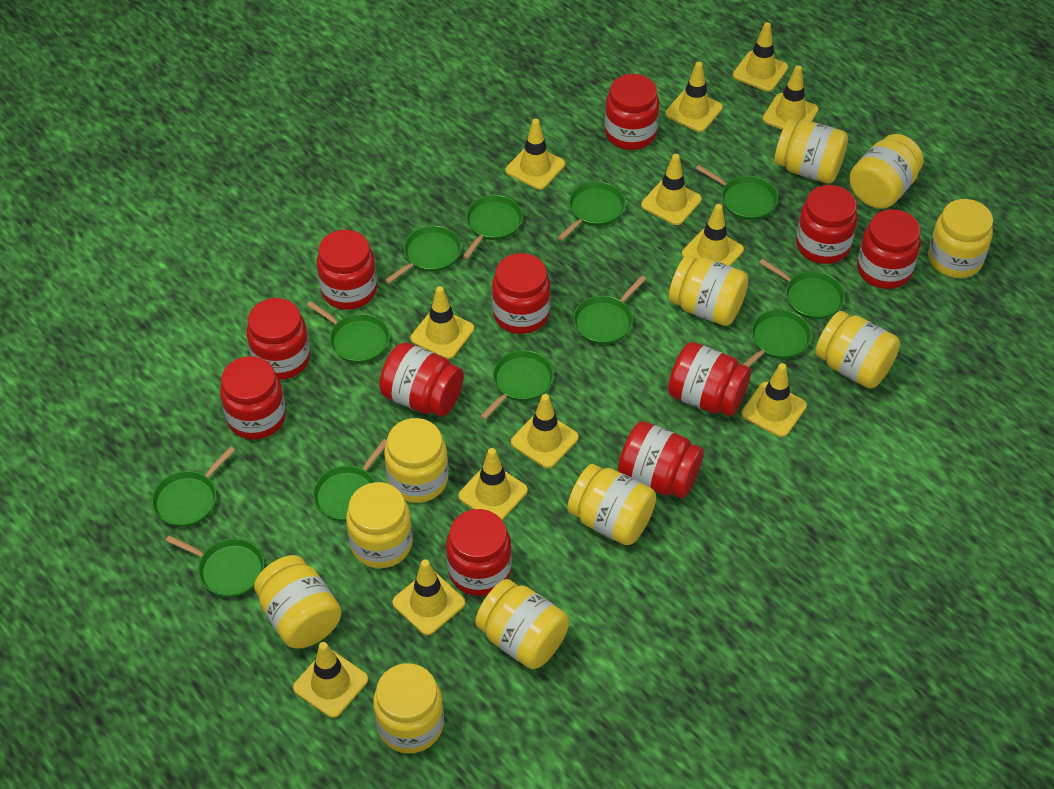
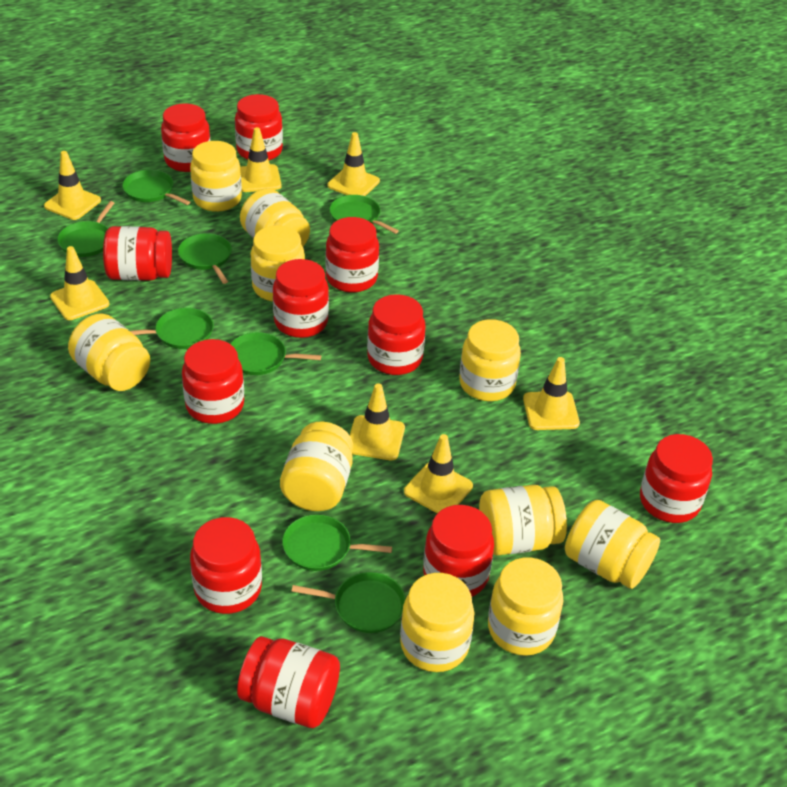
green pan: 12 -> 8
yellow jar: 11 -> 10
yellow traffic cone: 12 -> 7

